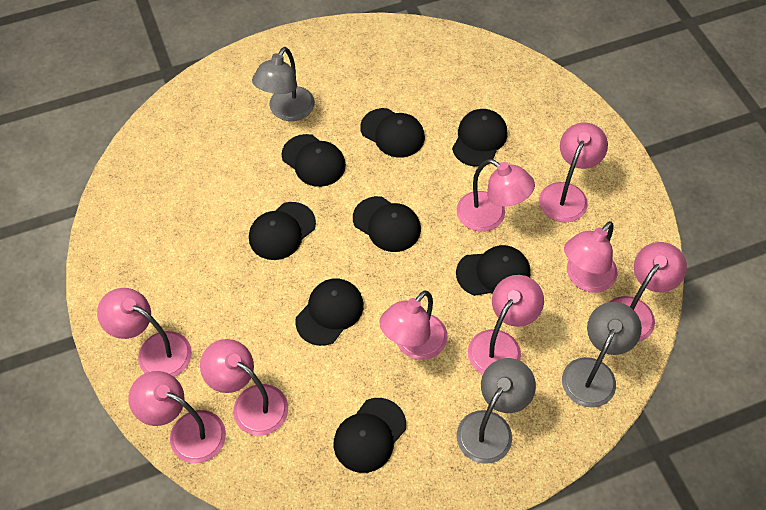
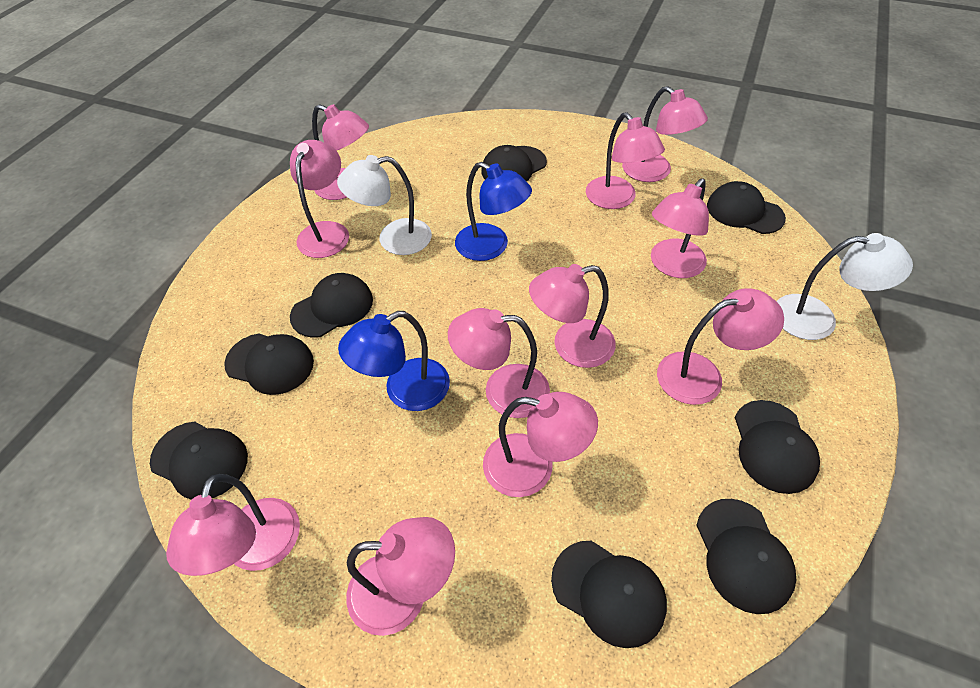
blue lamp: 0 -> 2
grey lamp: 3 -> 0
pink lamp: 9 -> 11
white lamp: 0 -> 2

